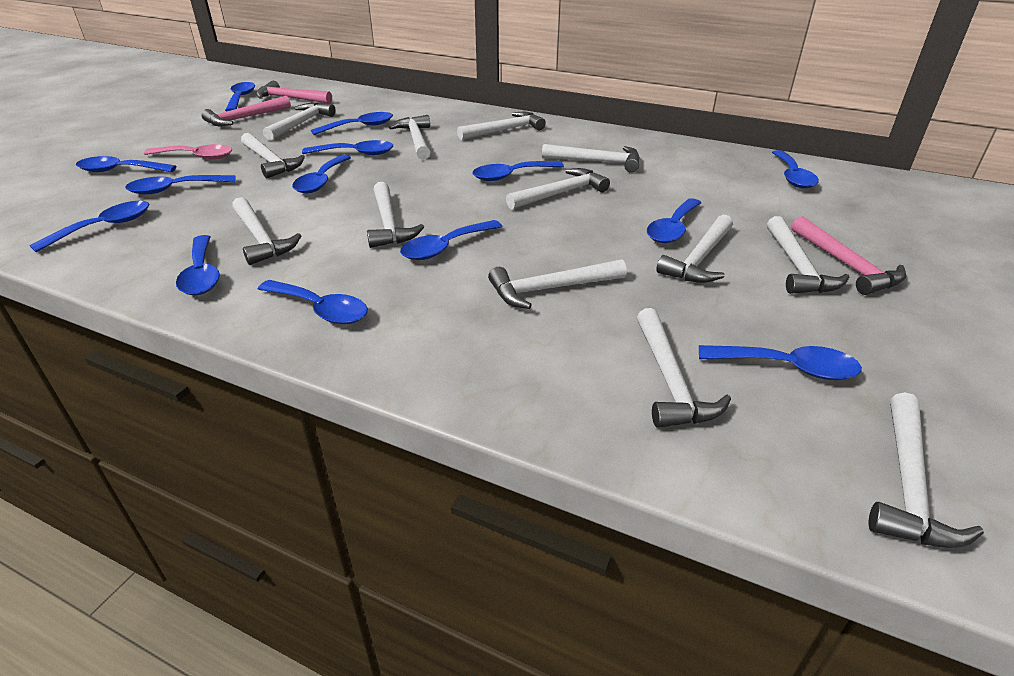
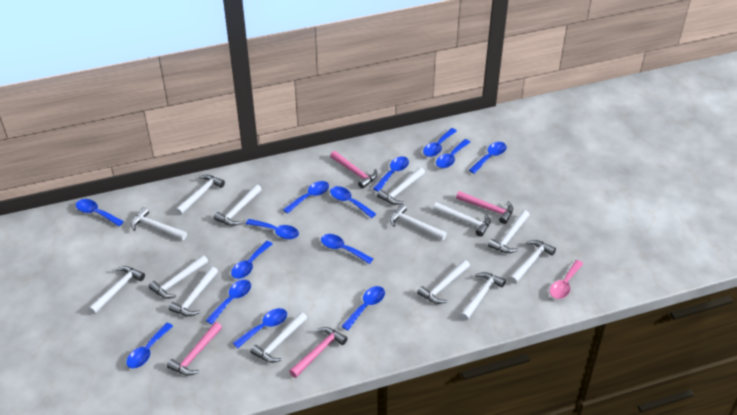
pink hammer: 3 -> 4
white hammer: 13 -> 14

